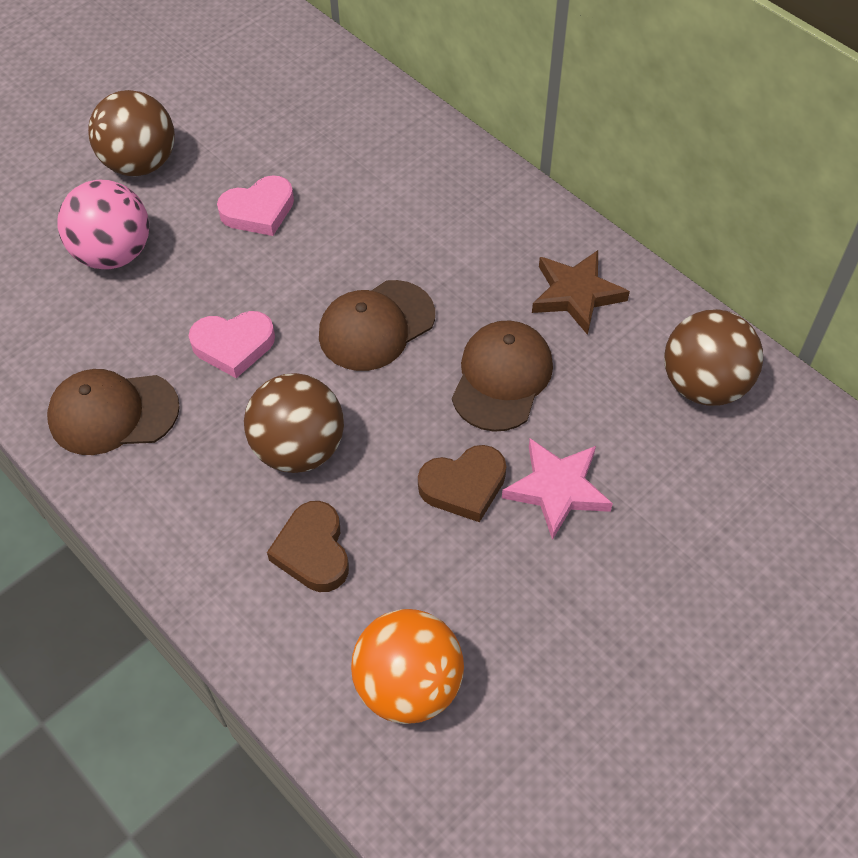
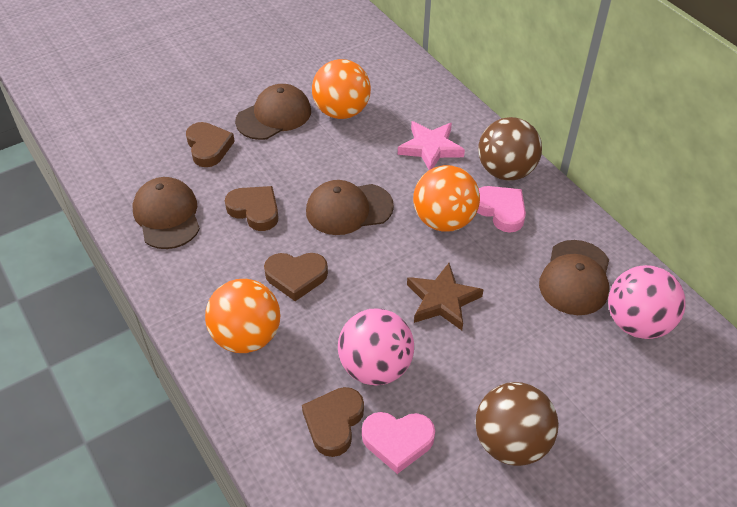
brown ball: 3 -> 2
brown cap: 3 -> 4
brown heart: 2 -> 4
orange ball: 1 -> 3
pink ball: 1 -> 2

